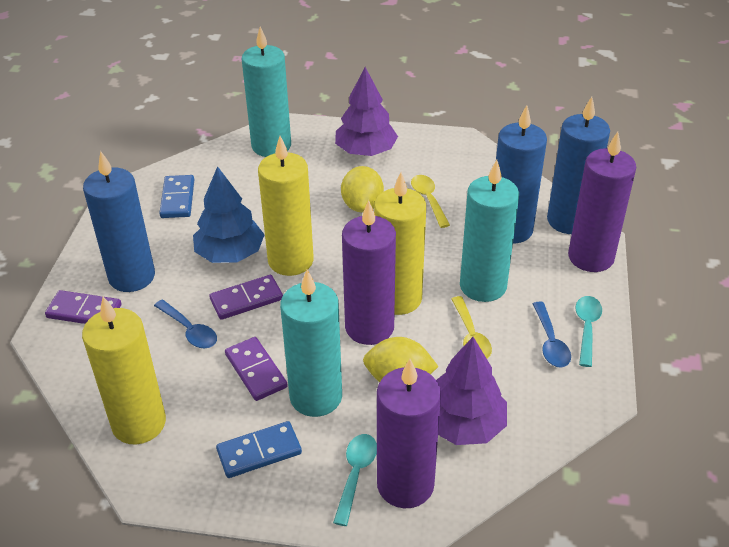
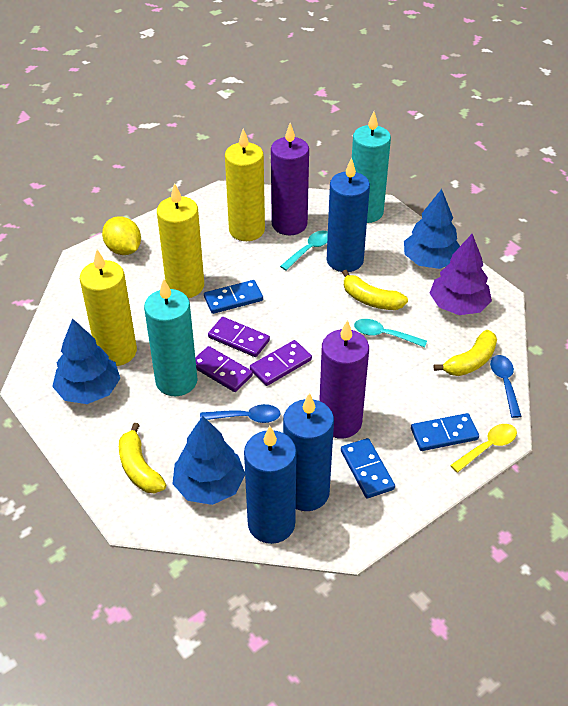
blue domino: 2 -> 3
blue tree: 1 -> 3
purple candle: 3 -> 2
purple tree: 2 -> 1
turquoise candle: 3 -> 2
yellow banana: 0 -> 3
yellow lemon: 2 -> 1
yellow spoon: 2 -> 1

